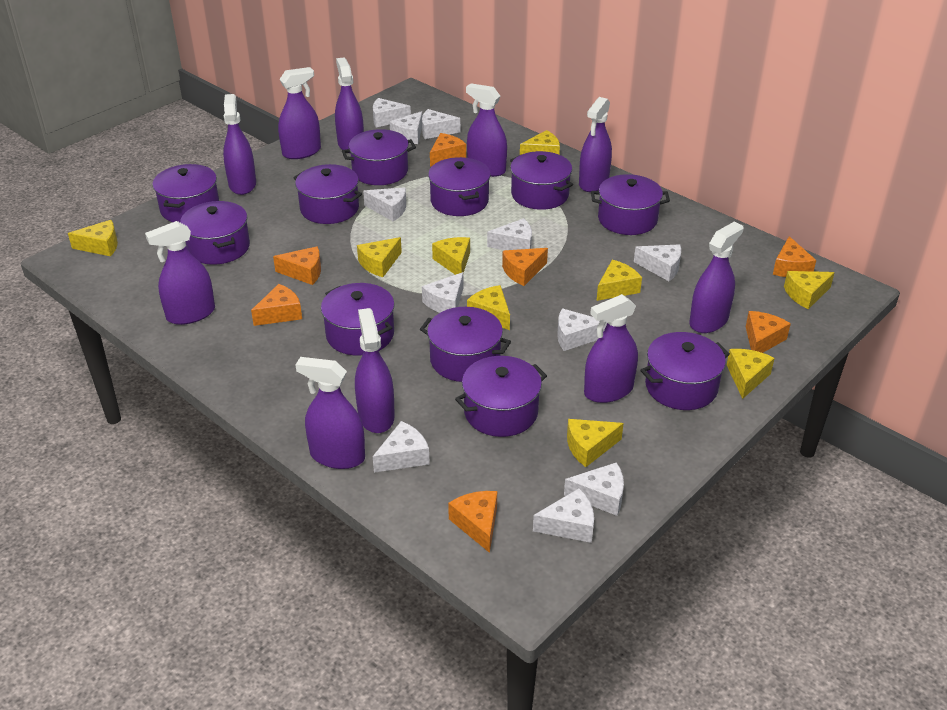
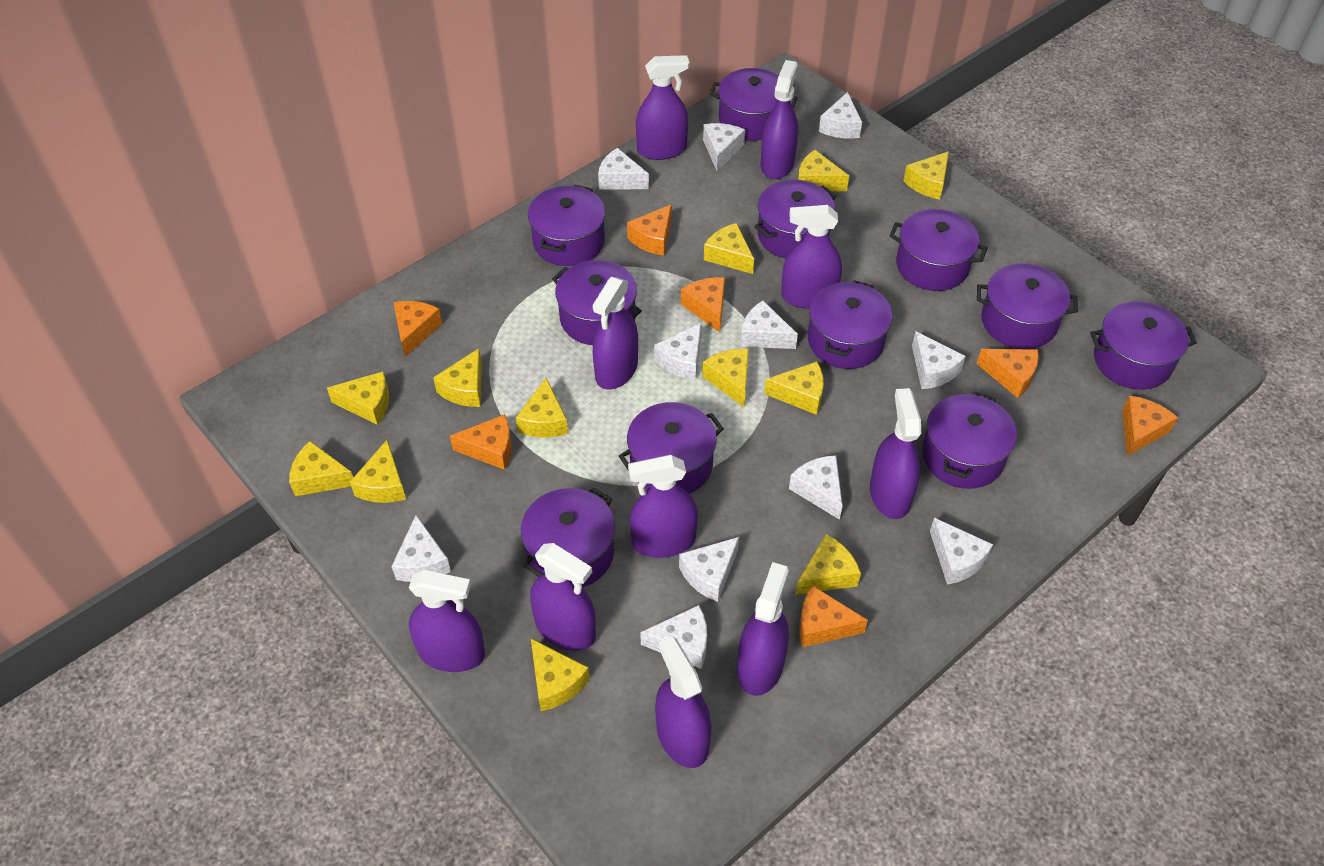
yellow cheese: 9 -> 12

